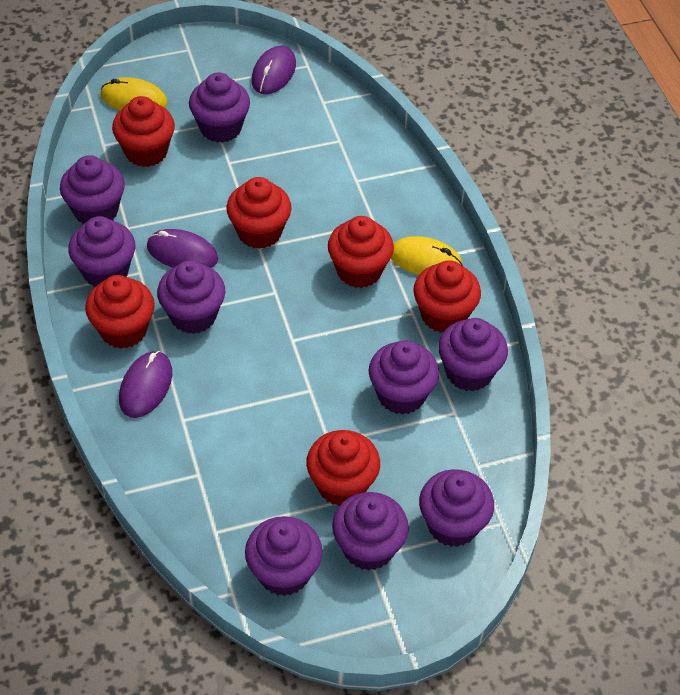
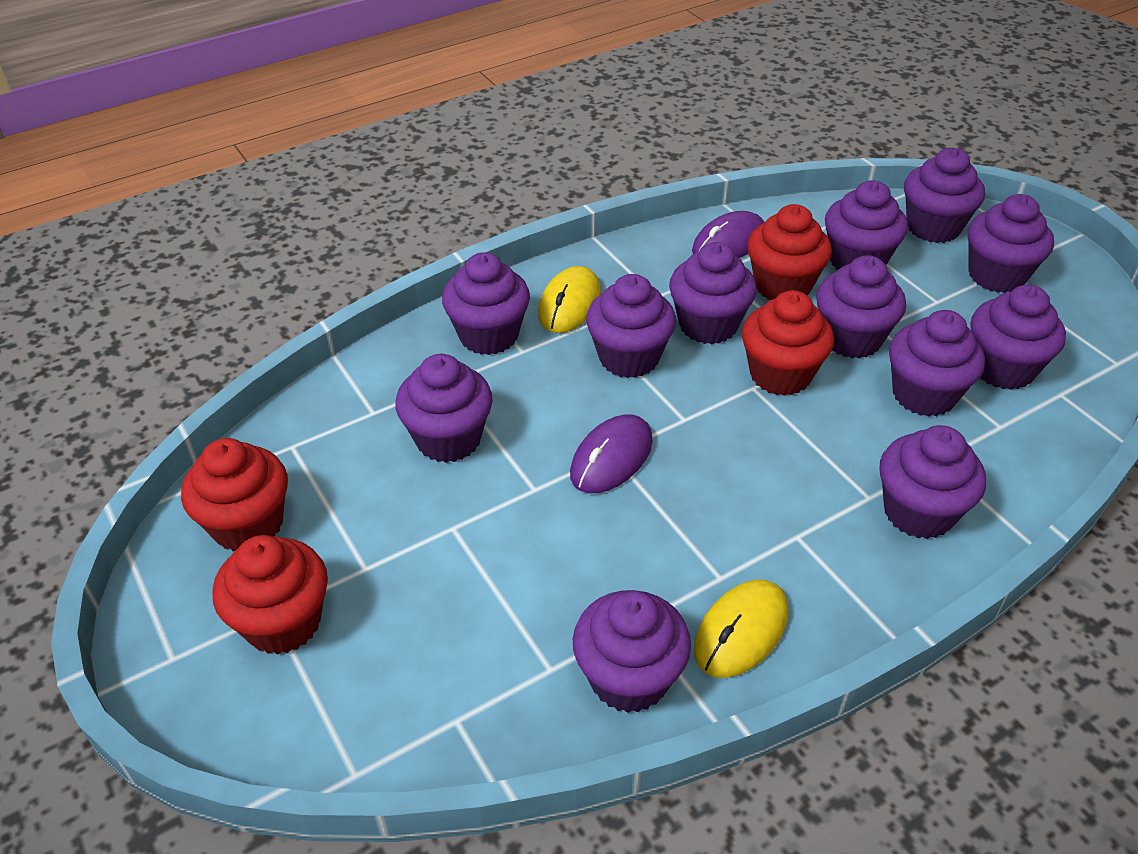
purple cupcake: 9 -> 12
purple mouse: 3 -> 2
red cupcake: 6 -> 4

